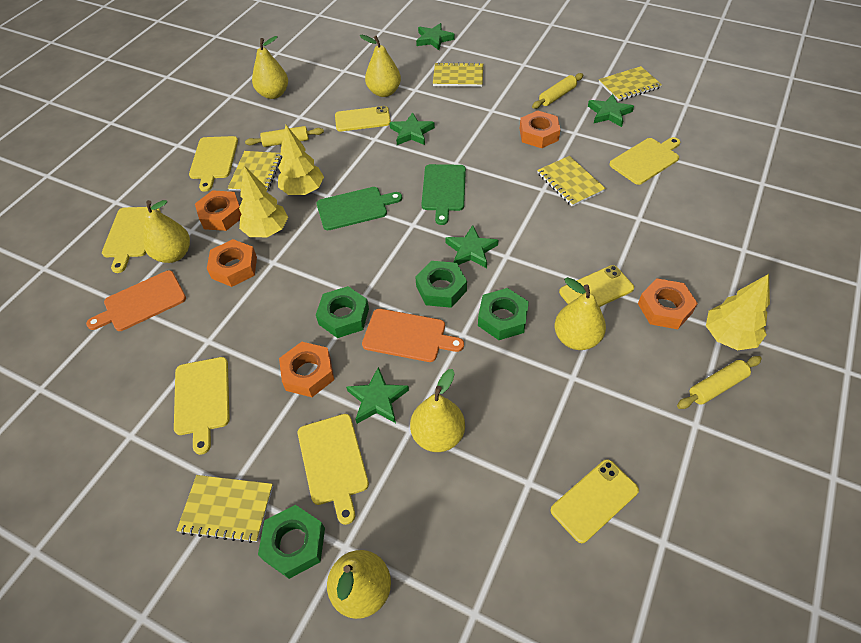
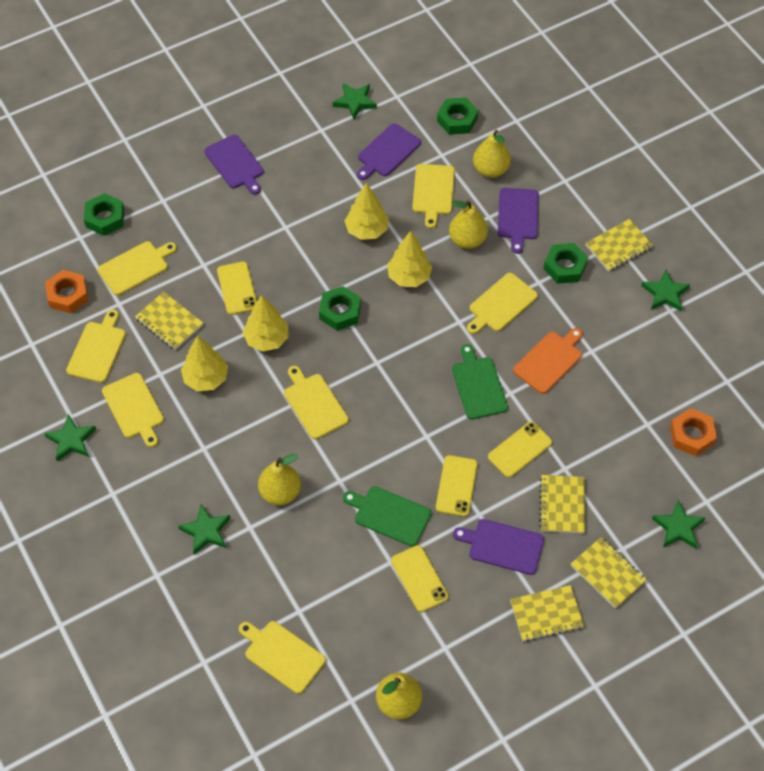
orange cutting board: 2 -> 1
orange nut: 5 -> 2
purple cutting board: 0 -> 4
yellow cutting board: 5 -> 7
yellow pear: 6 -> 4
yellow phone: 3 -> 4
yellow rolling pin: 3 -> 0
yellow tree: 3 -> 4

